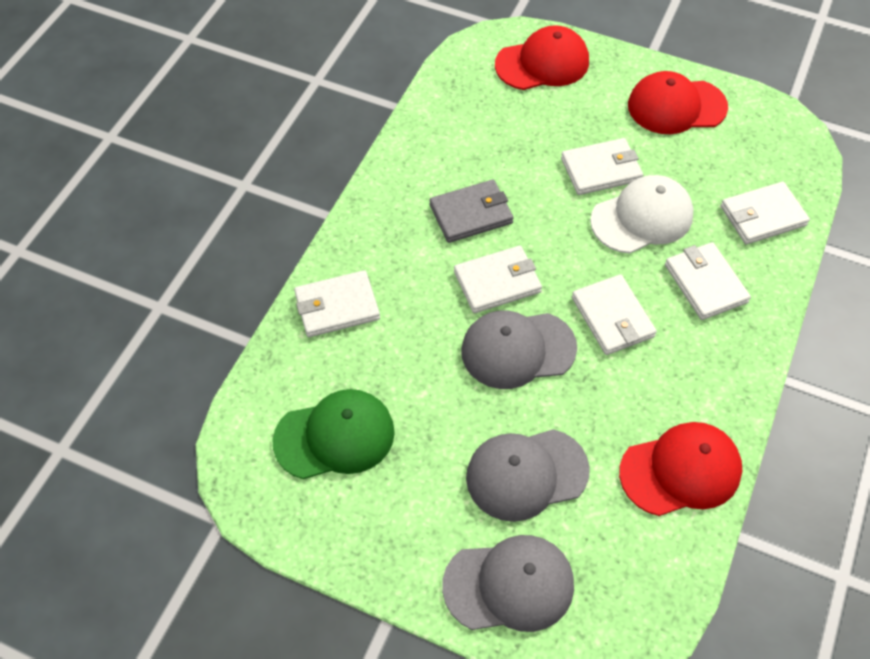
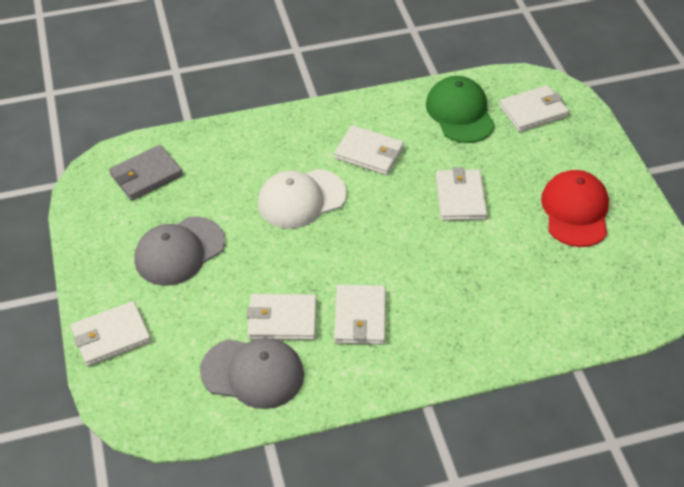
grey cap: 3 -> 2
red cap: 3 -> 1

